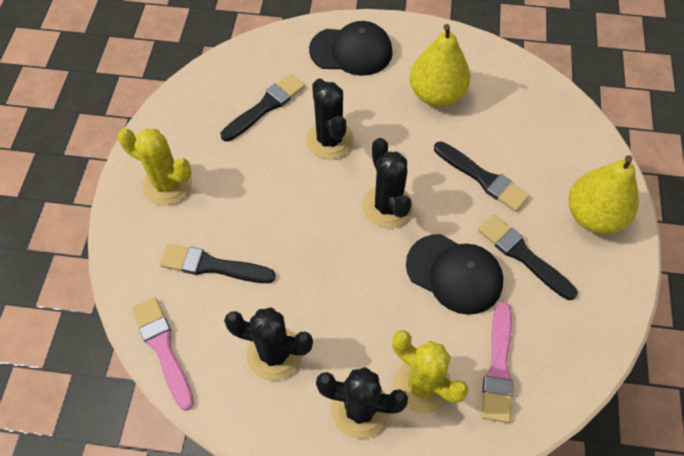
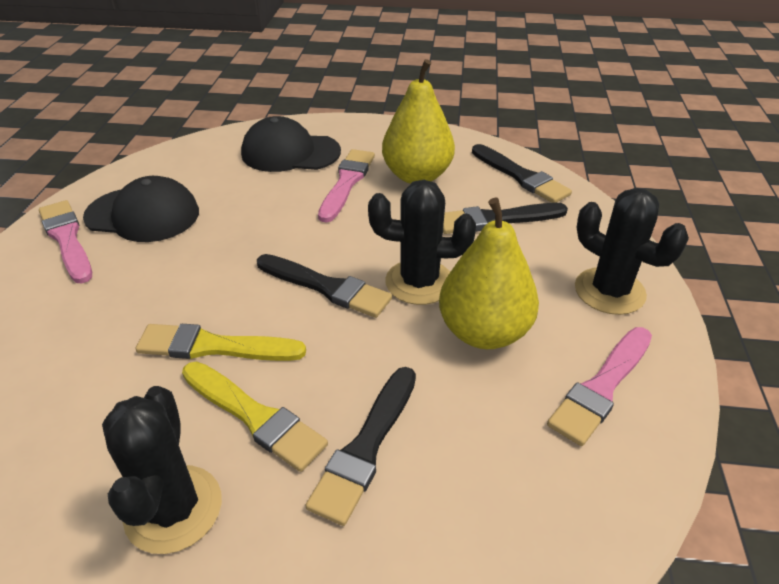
black cactus: 4 -> 3
pink brush: 2 -> 3
yellow brush: 0 -> 2
yellow cactus: 2 -> 0

